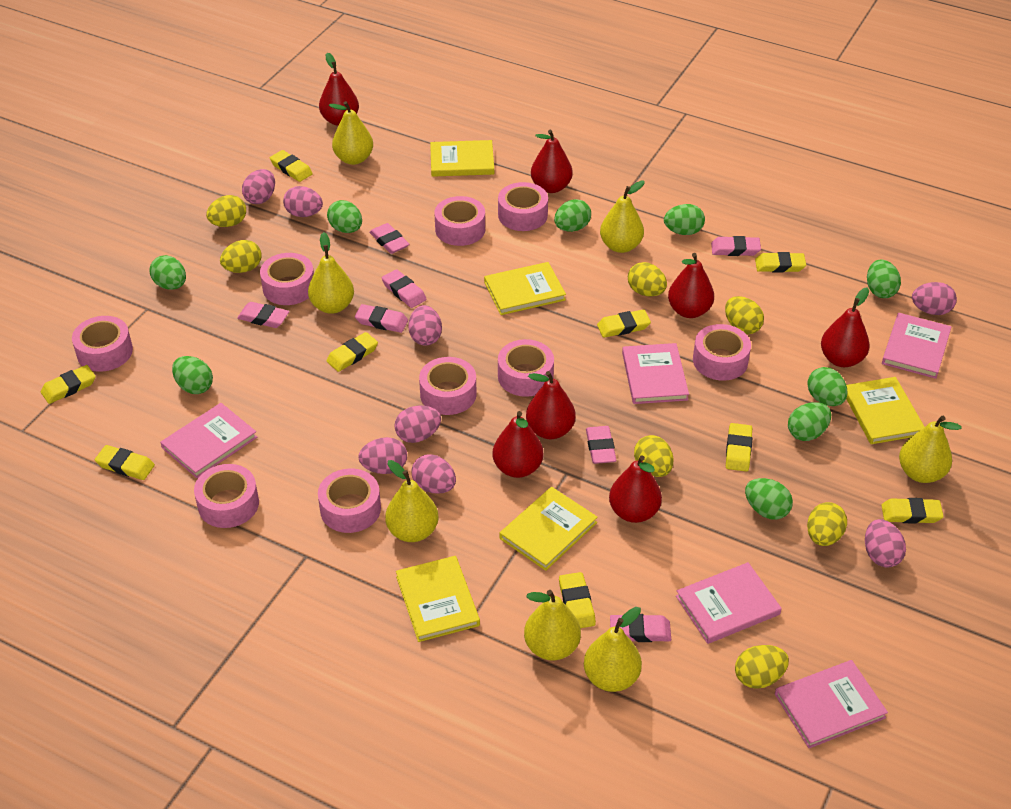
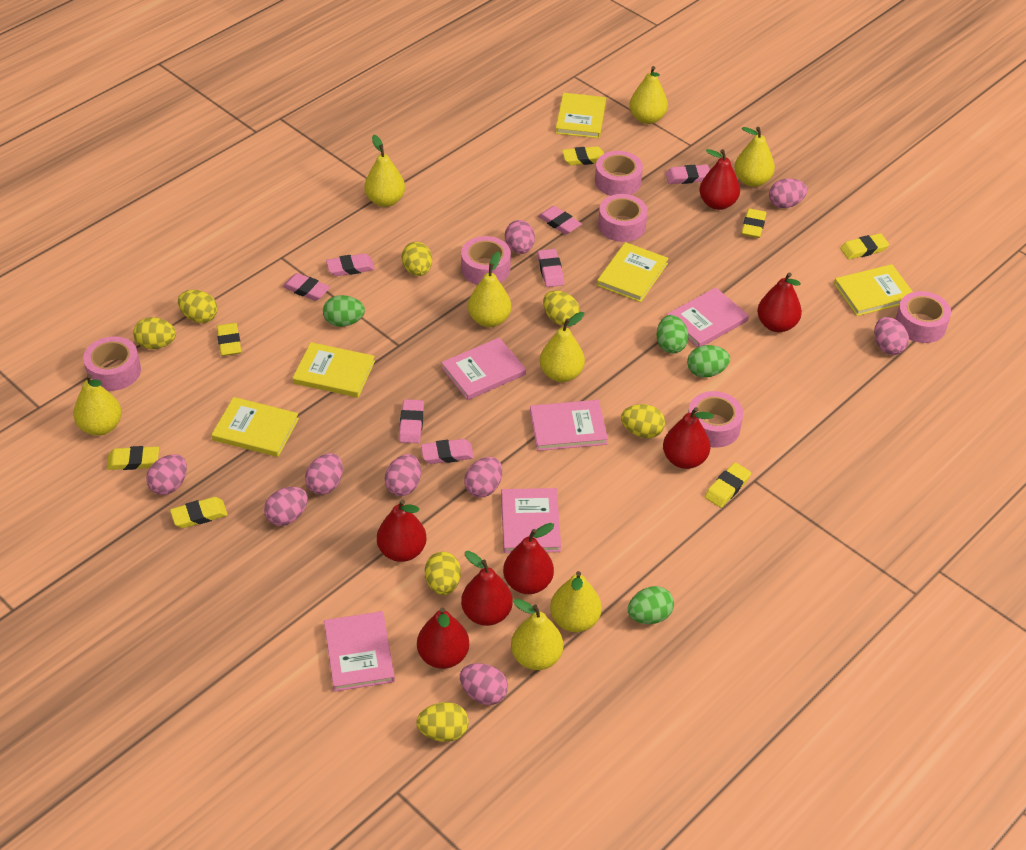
green egg: 9 -> 4
pink egg: 8 -> 9
pink tape: 9 -> 6
yellow eraser: 9 -> 7
yellow pear: 7 -> 8

